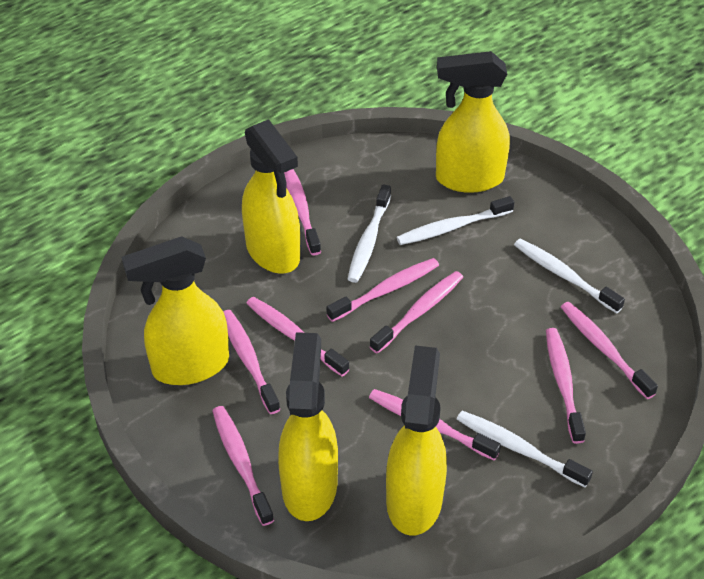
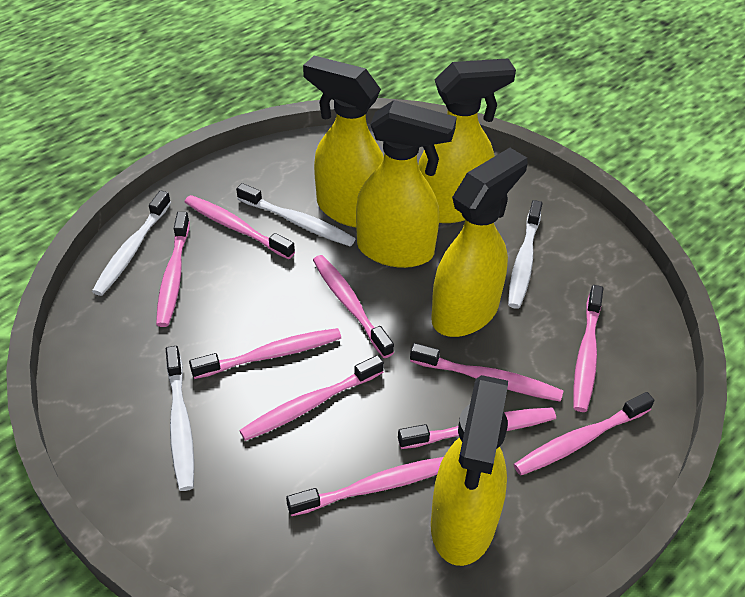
pink toothbrush: 9 -> 10

